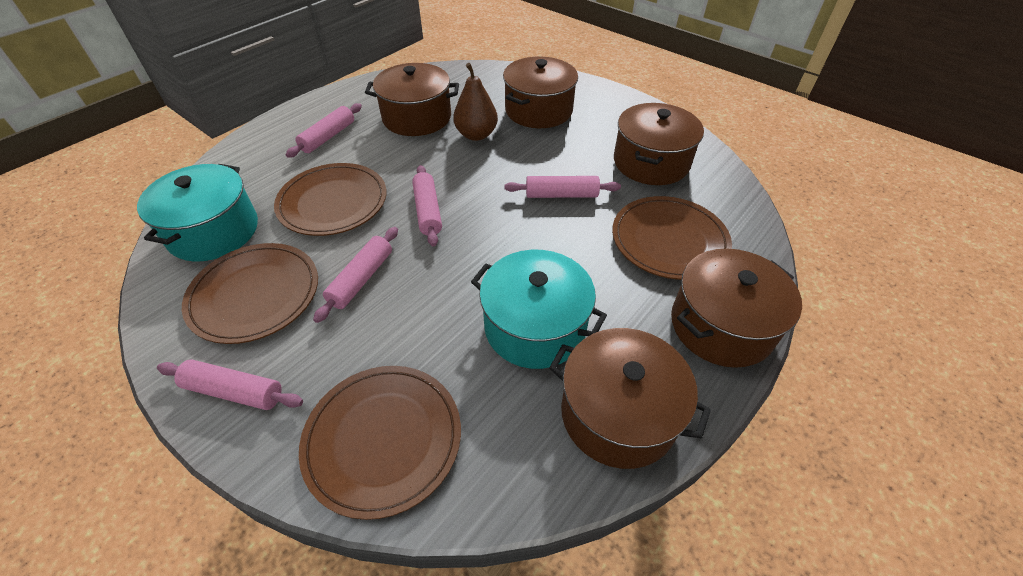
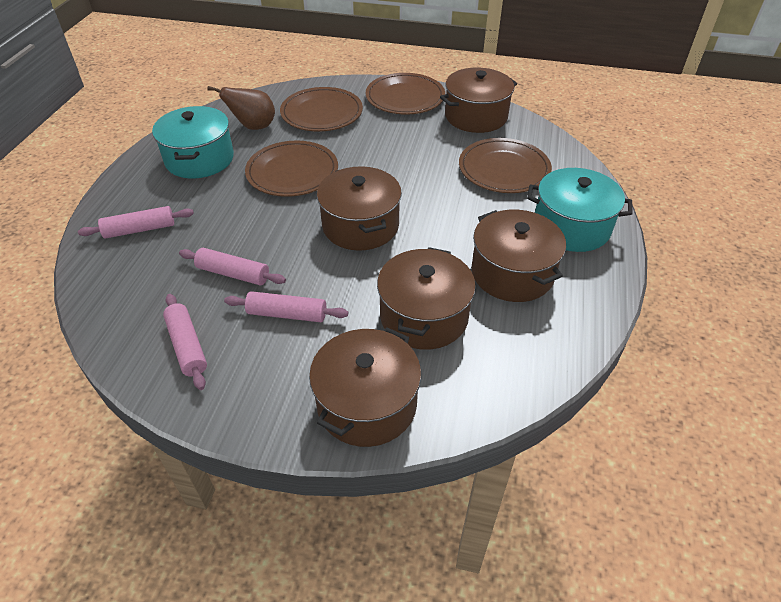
pink rolling pin: 5 -> 4

